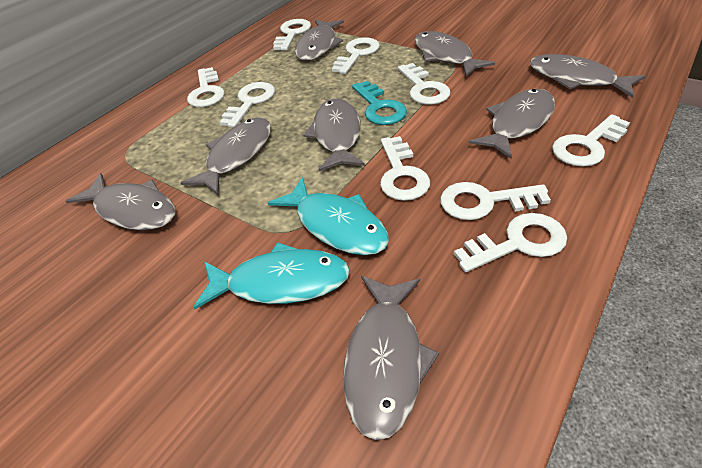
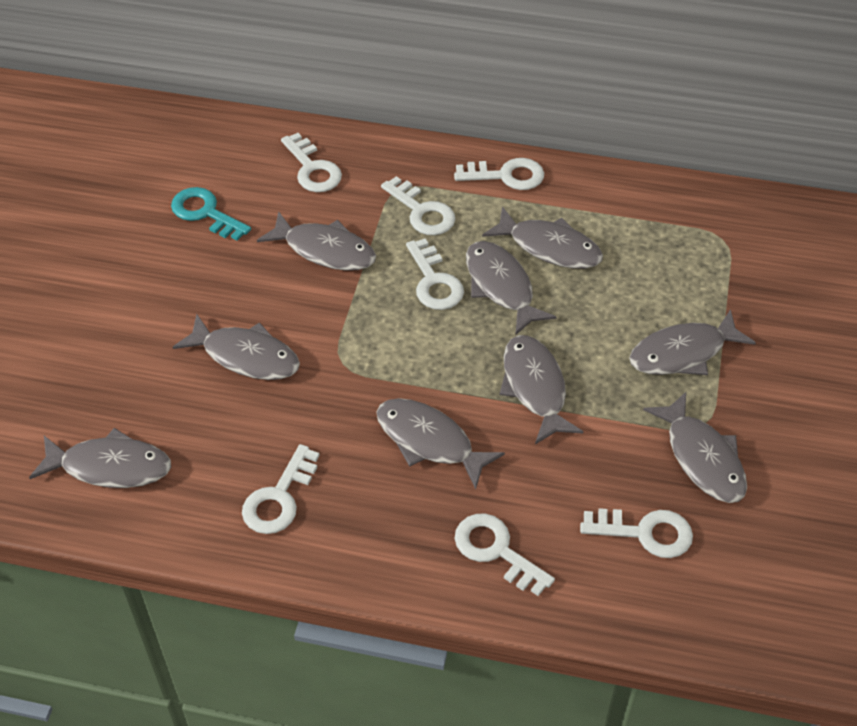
grey fish: 8 -> 9
turquoise fish: 2 -> 0
white key: 9 -> 7

